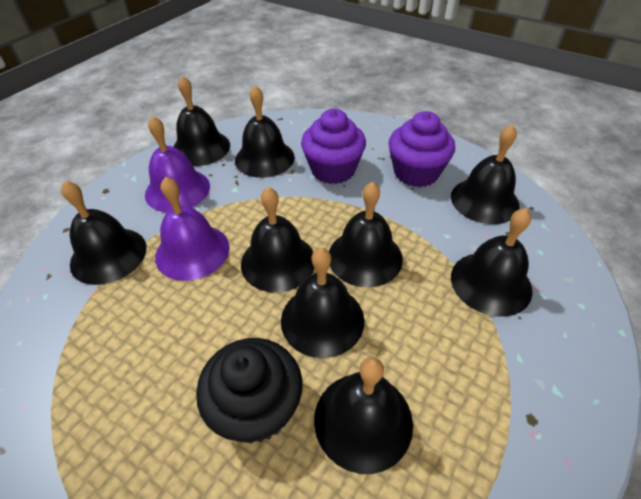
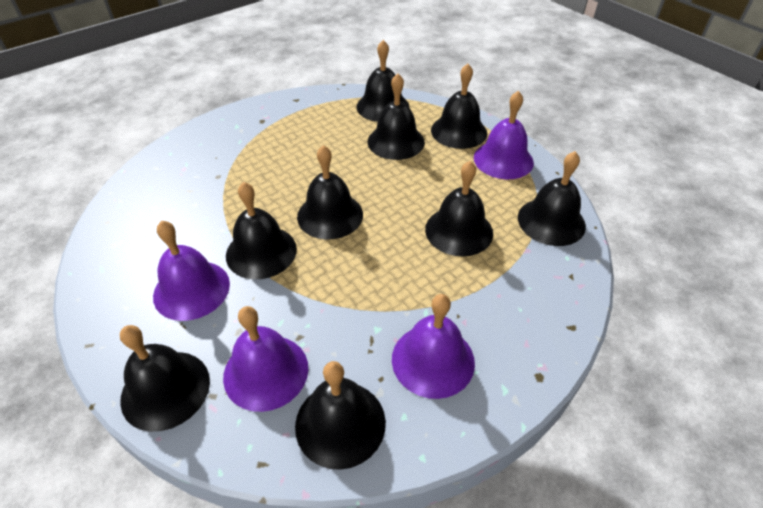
black cupcake: 1 -> 0
purple bell: 2 -> 4
purple cupcake: 2 -> 0

